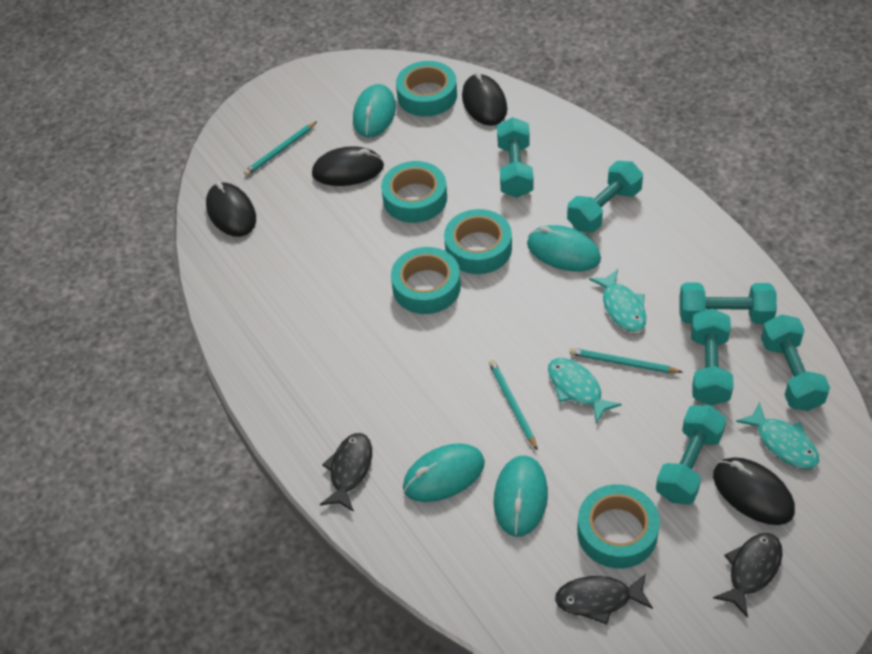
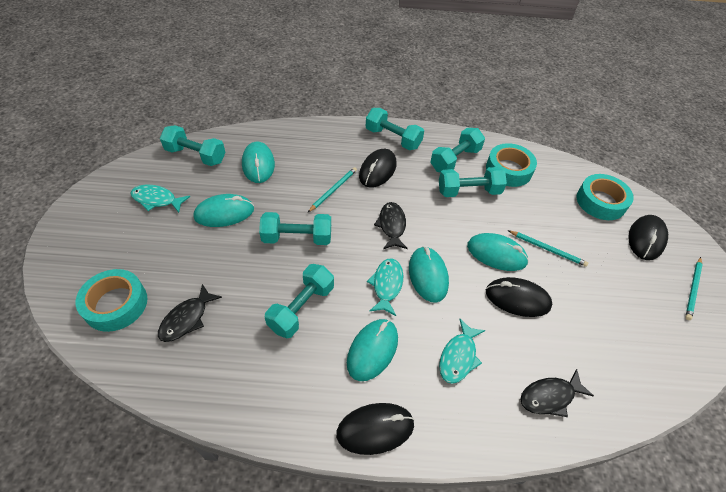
turquoise mouse: 4 -> 5
turquoise tape: 5 -> 3

